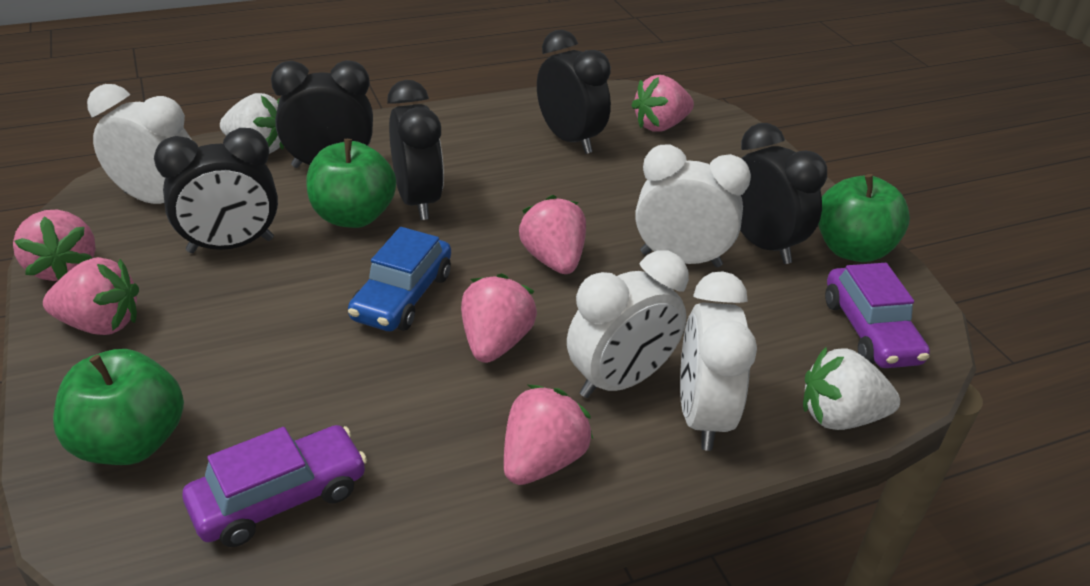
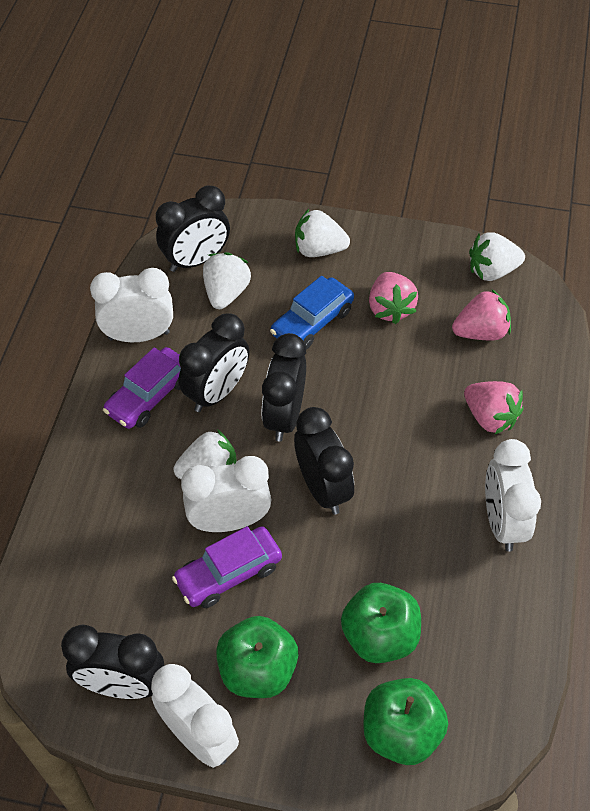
pink strawberry: 6 -> 3
white strawberry: 2 -> 4

